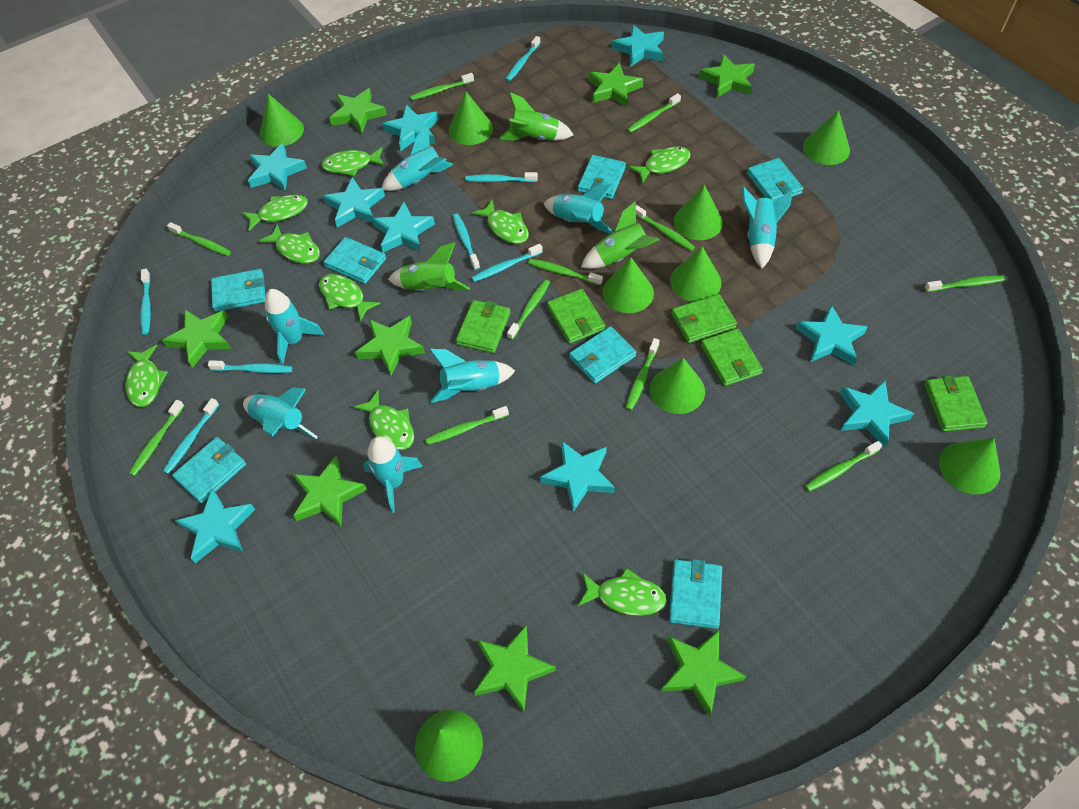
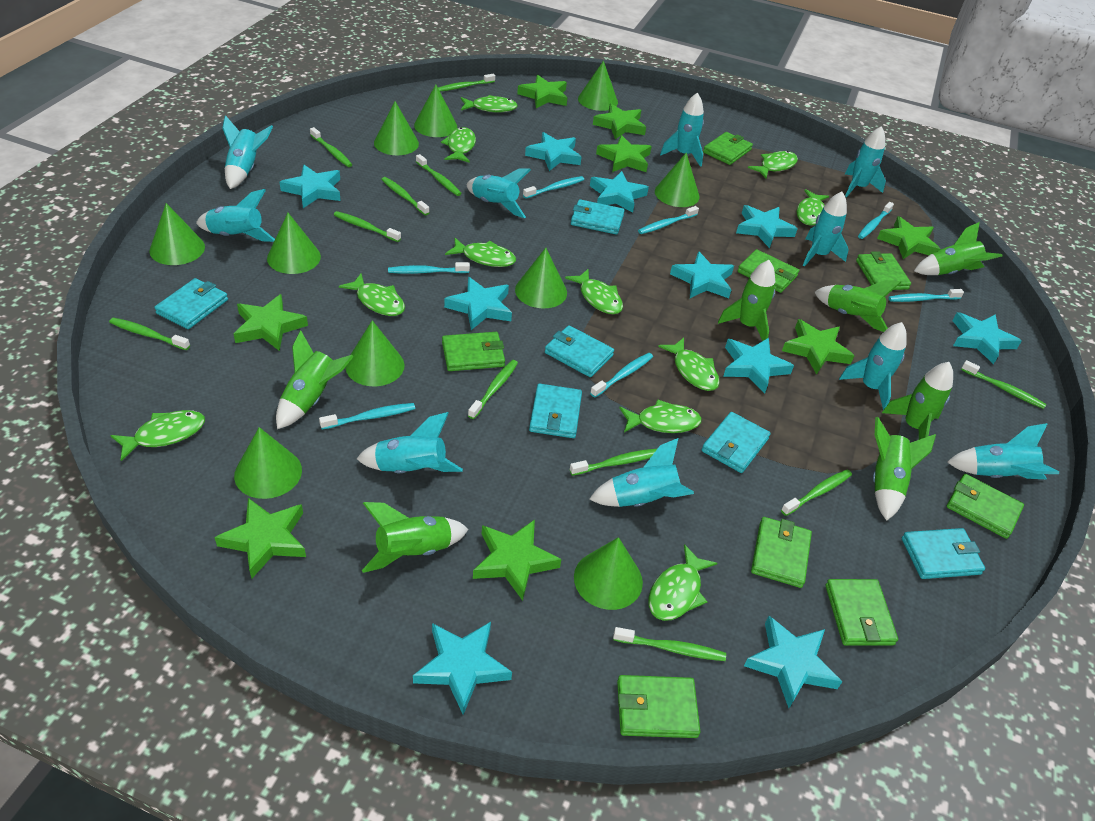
green cone: 9 -> 10
green fish: 9 -> 11
green rocket: 3 -> 7
green wallet: 5 -> 8
turquoise rocket: 7 -> 10
turquoise star: 9 -> 10
turquoise wallet: 7 -> 6

